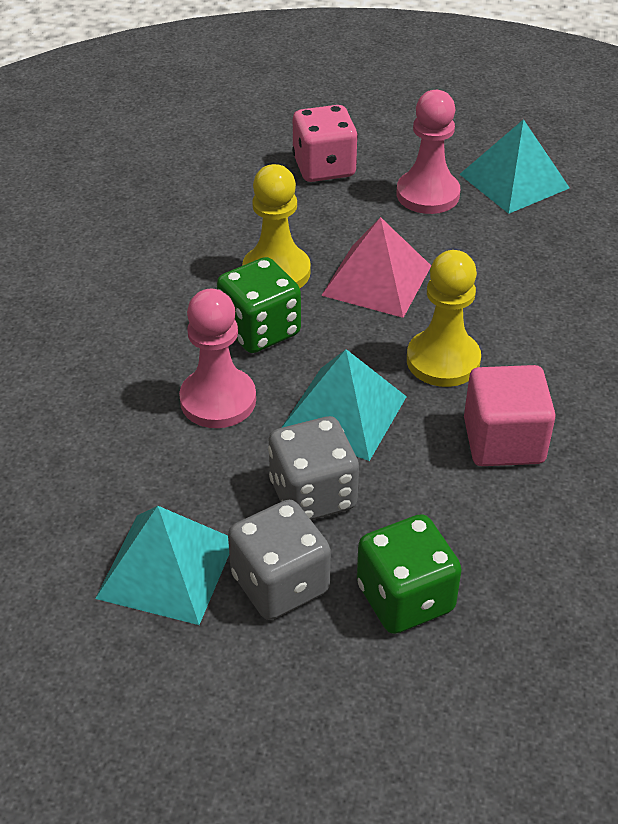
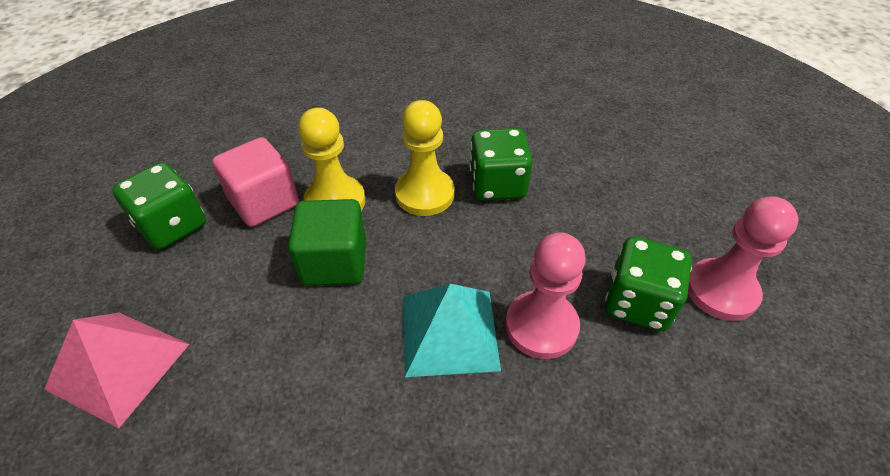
green cube: 0 -> 1
green dice: 2 -> 3
grey dice: 2 -> 0
pink dice: 1 -> 0
turquoise pyramid: 3 -> 1

